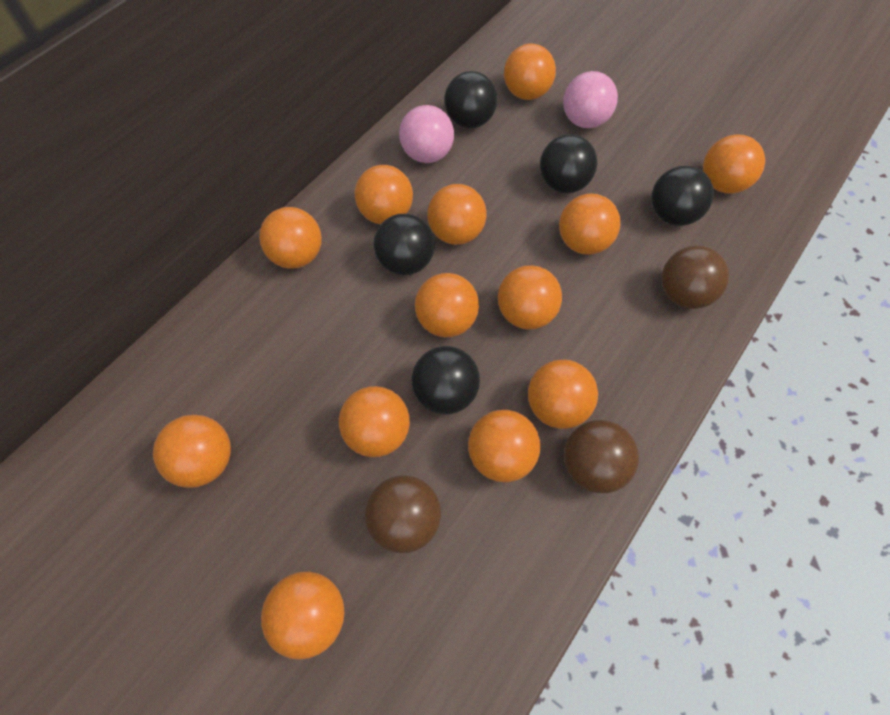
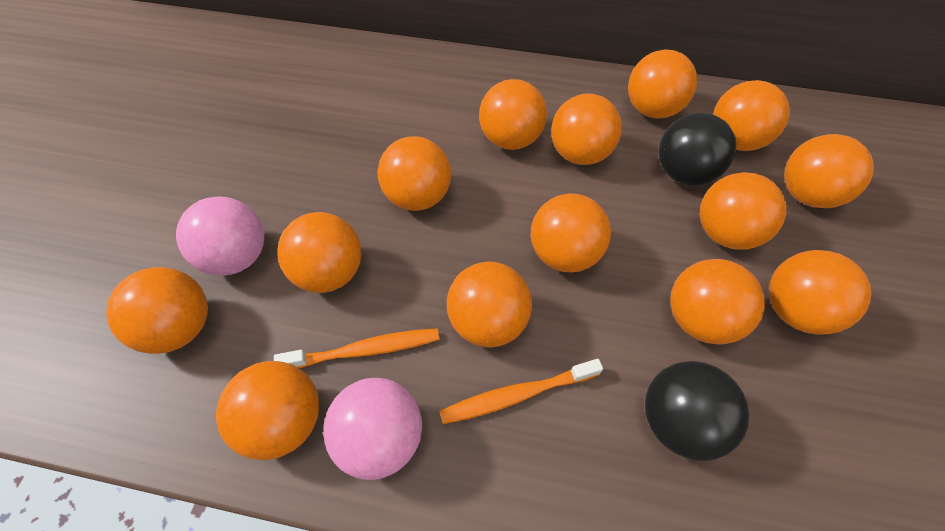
black ball: 5 -> 2
brown ball: 3 -> 0
orange ball: 13 -> 14
orange toothbrush: 0 -> 2

